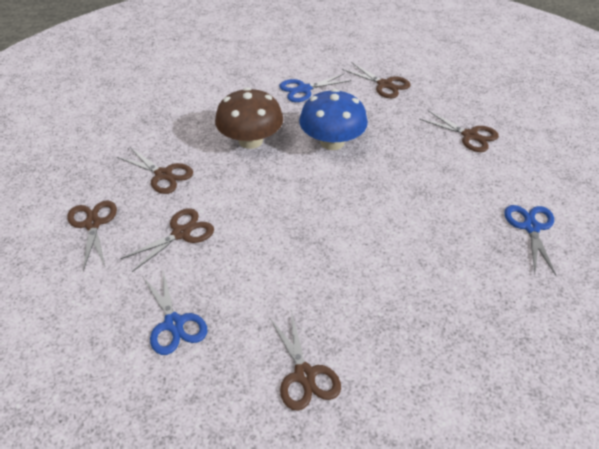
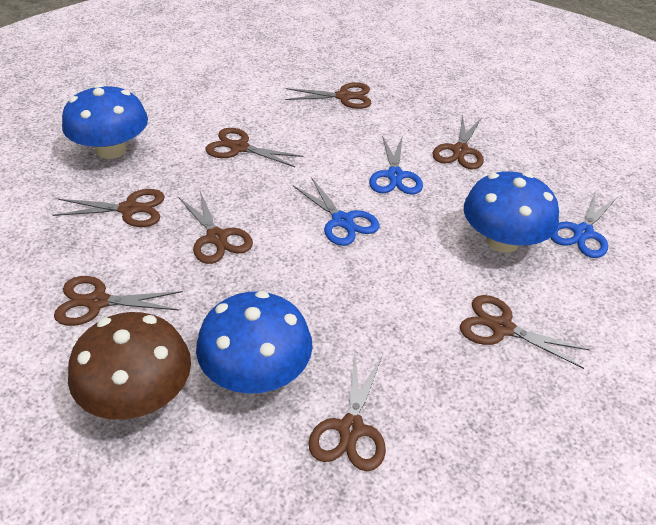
blue mushroom: 1 -> 3
brown scissors: 6 -> 8

